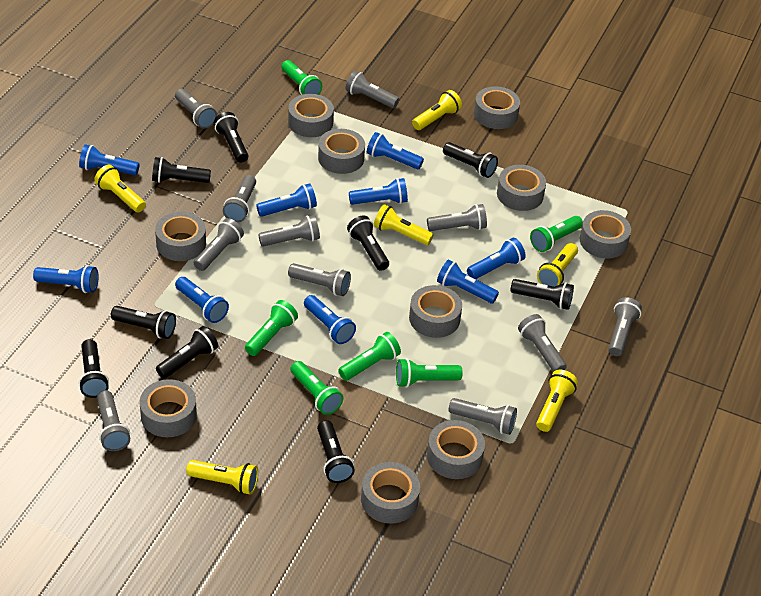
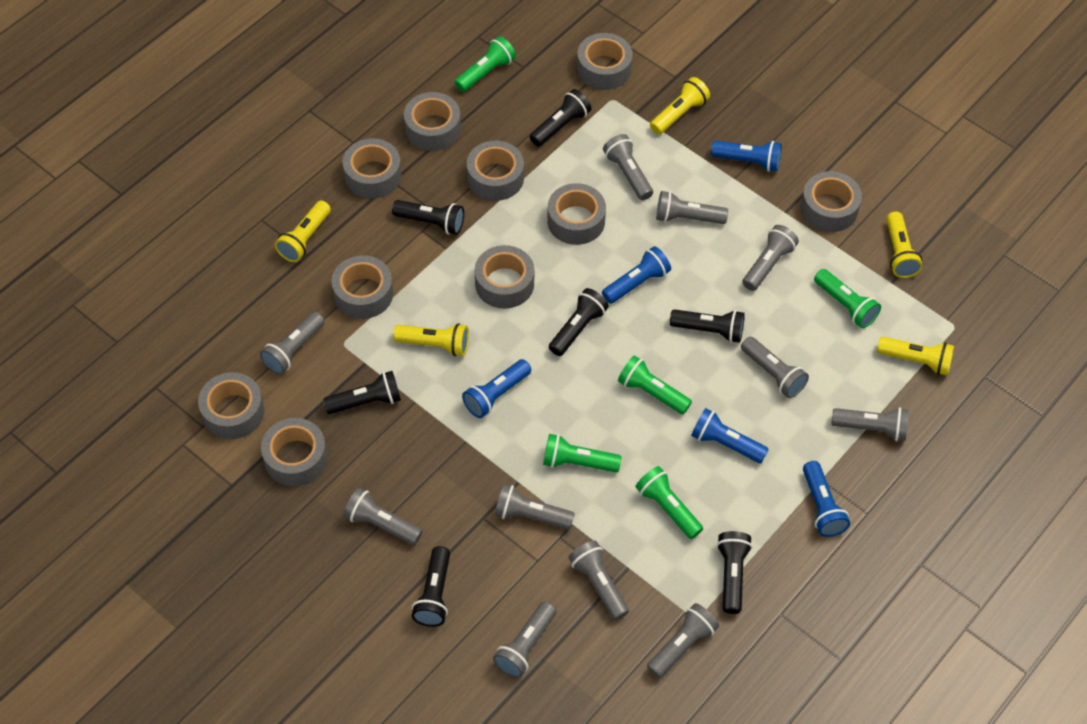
black flashlight: 9 -> 7
blue flashlight: 9 -> 5
green flashlight: 6 -> 5
yellow flashlight: 6 -> 5

